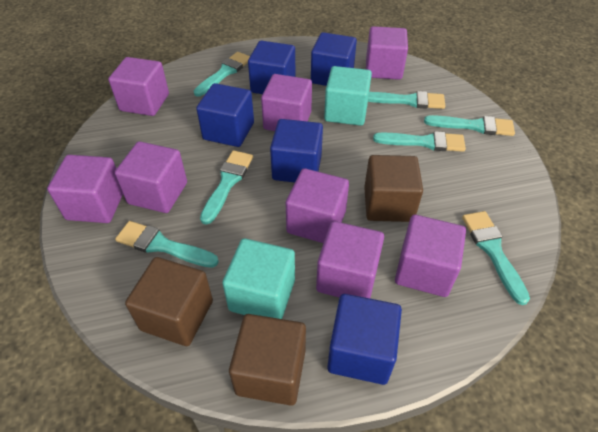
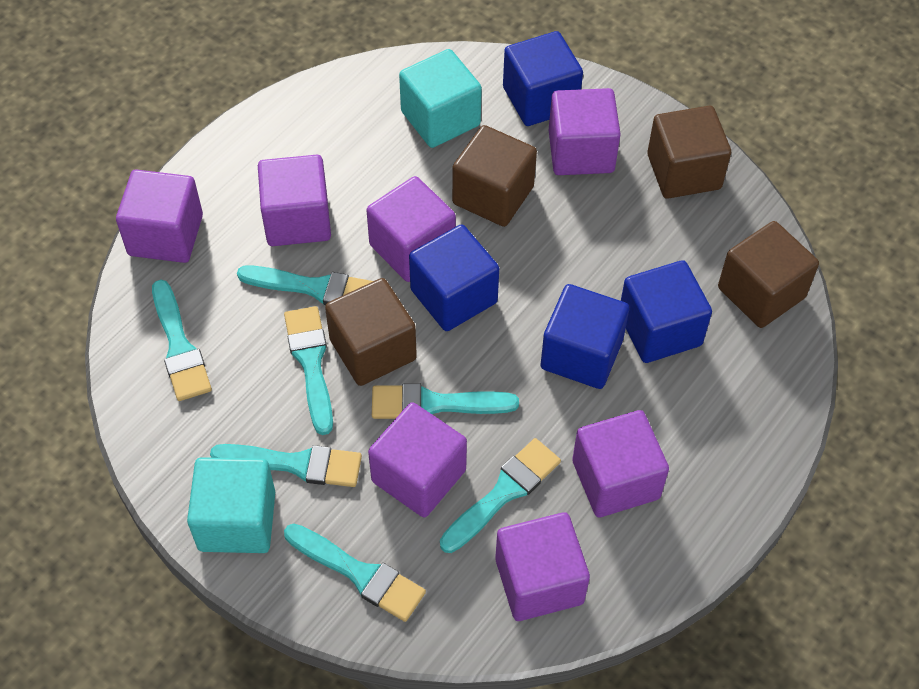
blue cube: 5 -> 4
brown cube: 3 -> 4
purple cube: 8 -> 7

